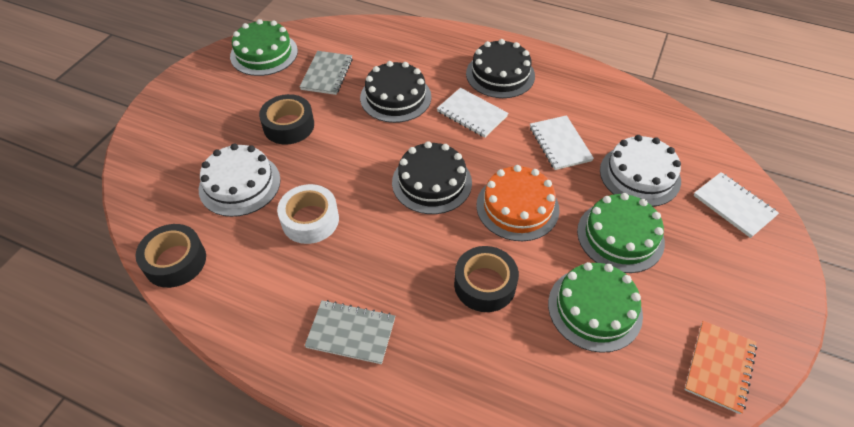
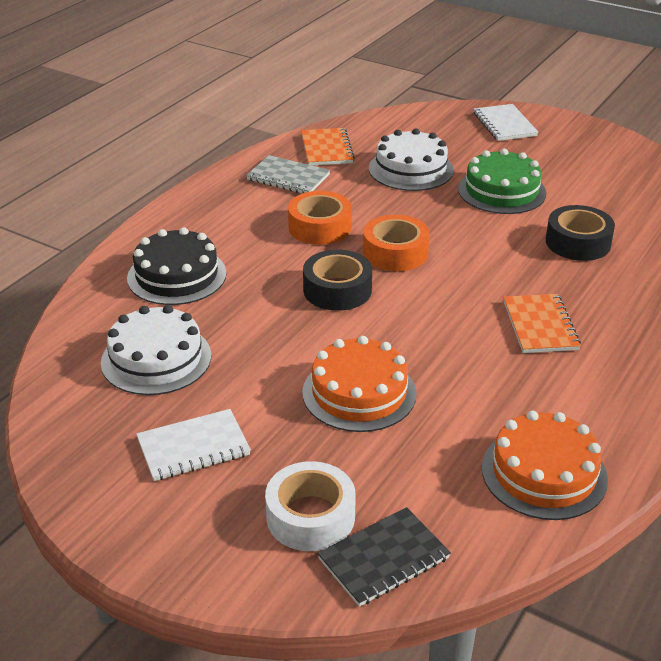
black cake: 3 -> 1
black notebook: 0 -> 1
black tape: 3 -> 2
green cake: 3 -> 1
grey notebook: 2 -> 1
orange cake: 1 -> 2
orange notebook: 1 -> 2
orange tape: 0 -> 2
white notebook: 3 -> 2

